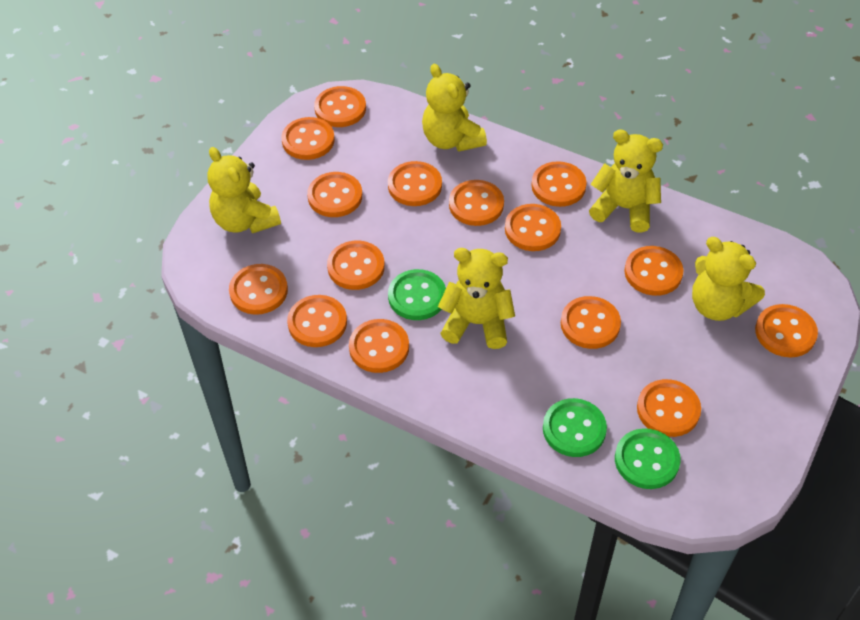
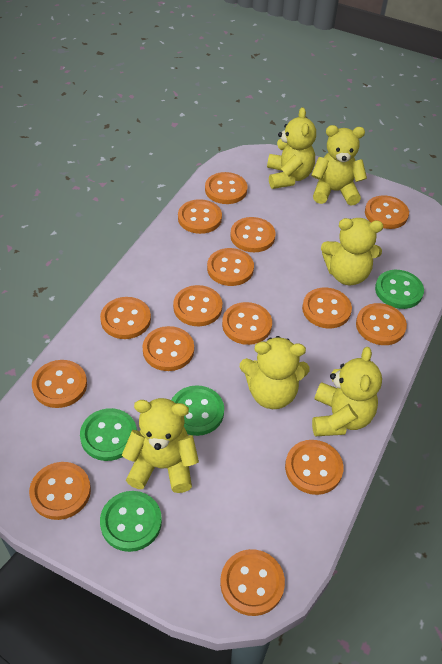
green button: 3 -> 4
yellow teddy bear: 5 -> 6

